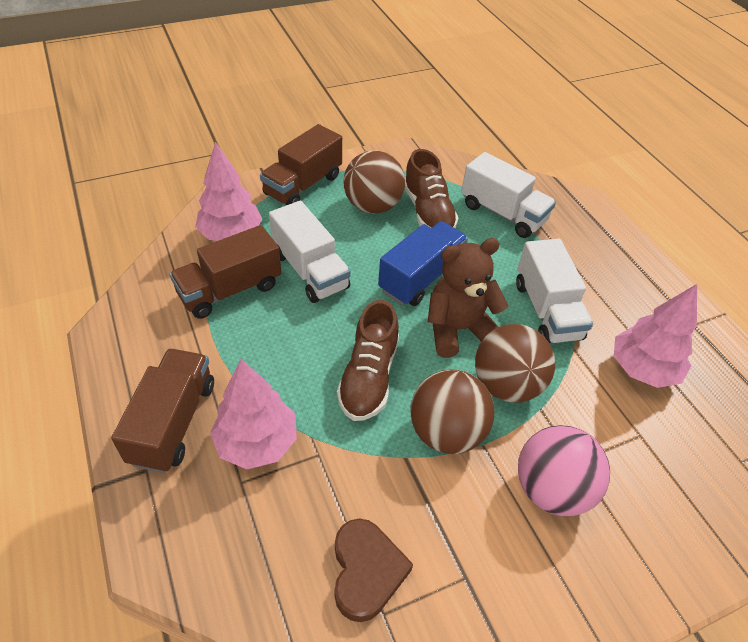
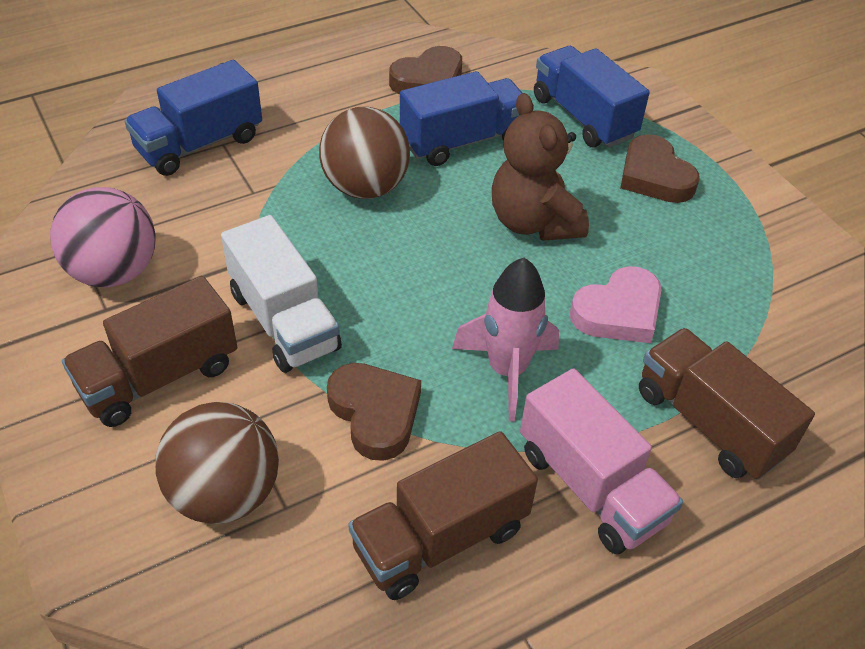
blue truck: 1 -> 3
brown ball: 3 -> 2
brown heart: 1 -> 3
brown shoe: 2 -> 0
pink heart: 0 -> 1
pink rocket: 0 -> 1
pink tree: 3 -> 0
pink truck: 0 -> 1
white truck: 3 -> 1

